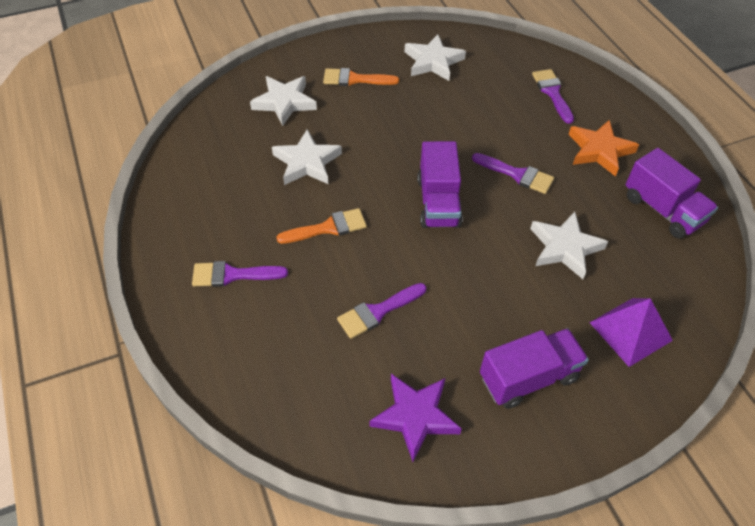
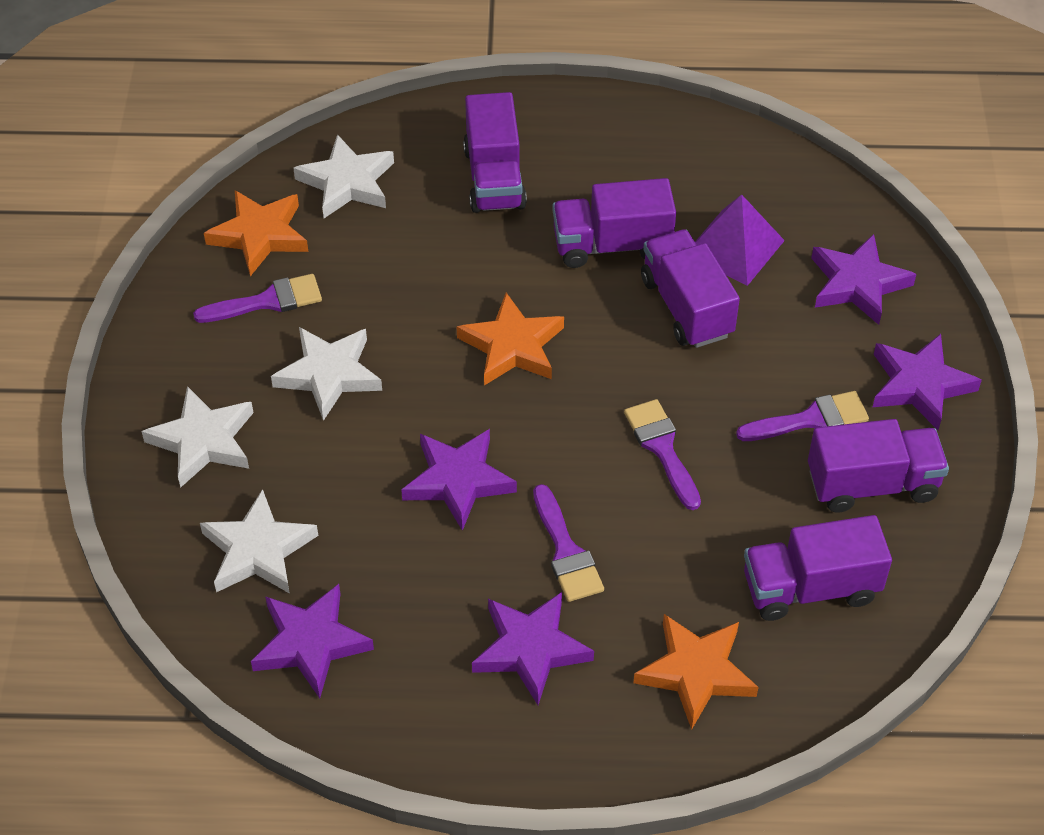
orange brush: 2 -> 0
orange star: 1 -> 3
purple star: 1 -> 5
purple truck: 3 -> 5

